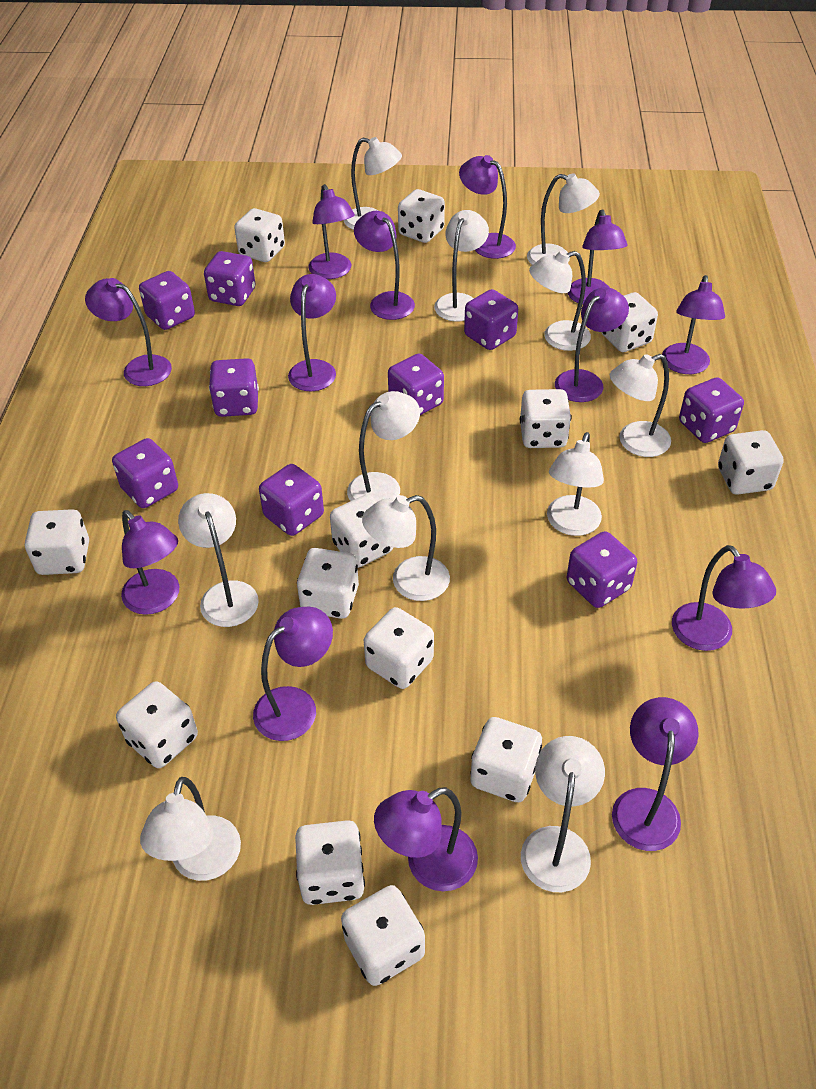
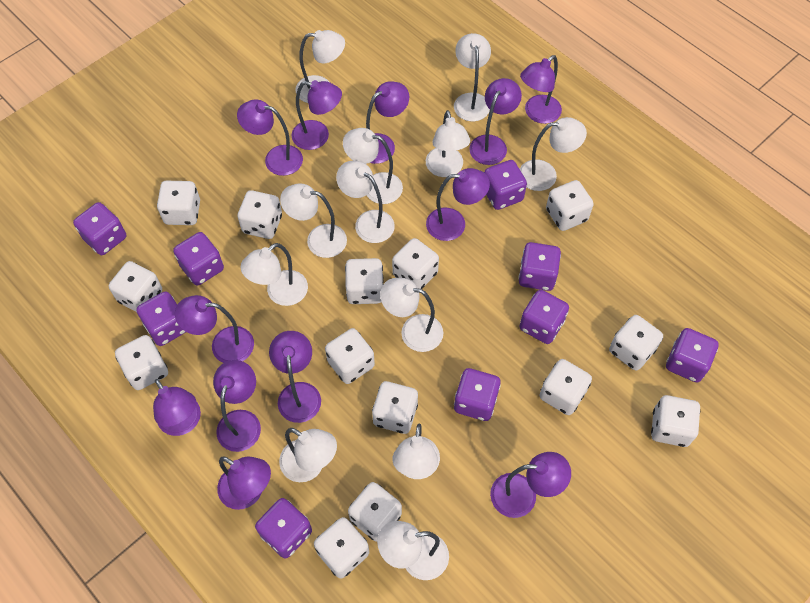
purple lamp: 13 -> 12
white dice: 13 -> 14
white lamp: 11 -> 12

